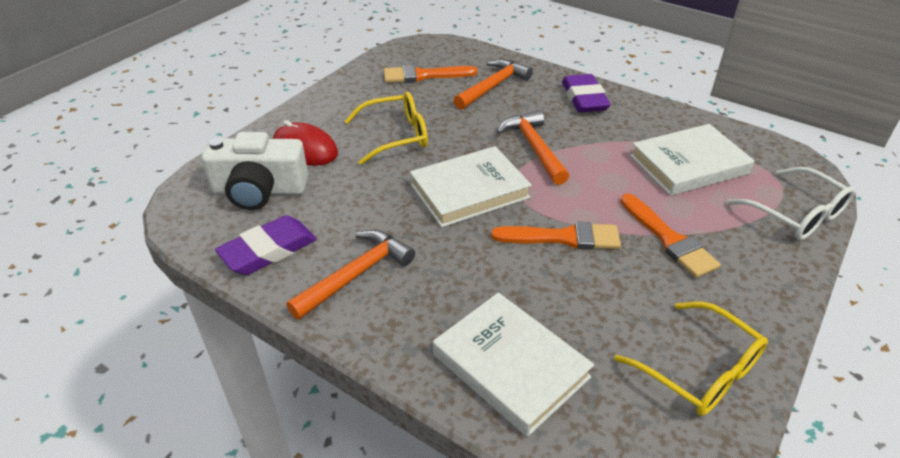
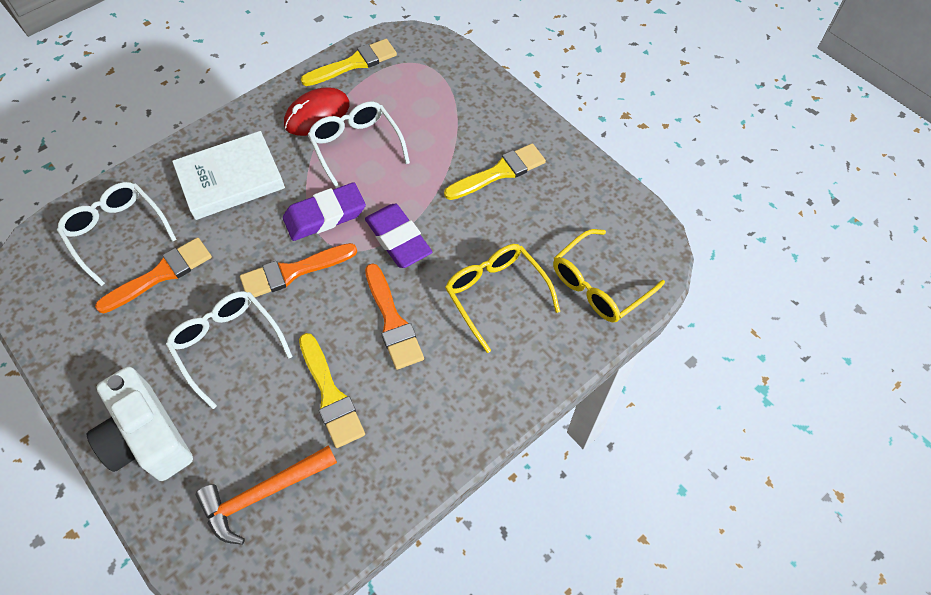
orange hammer: 3 -> 1
white book: 3 -> 1
white glasses: 1 -> 3
yellow brush: 0 -> 3

